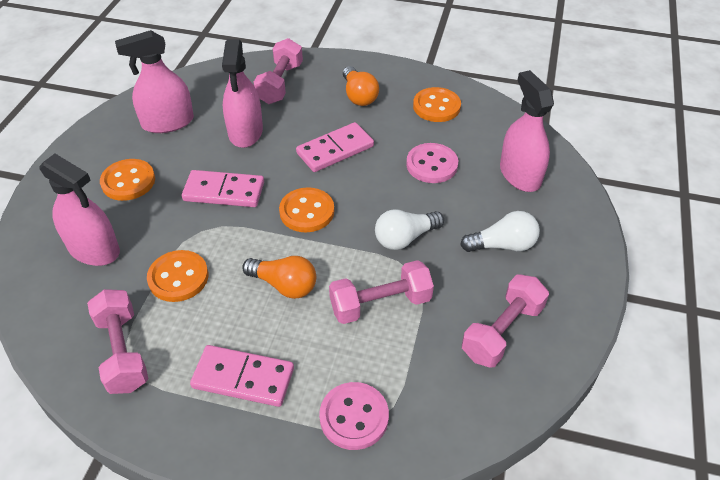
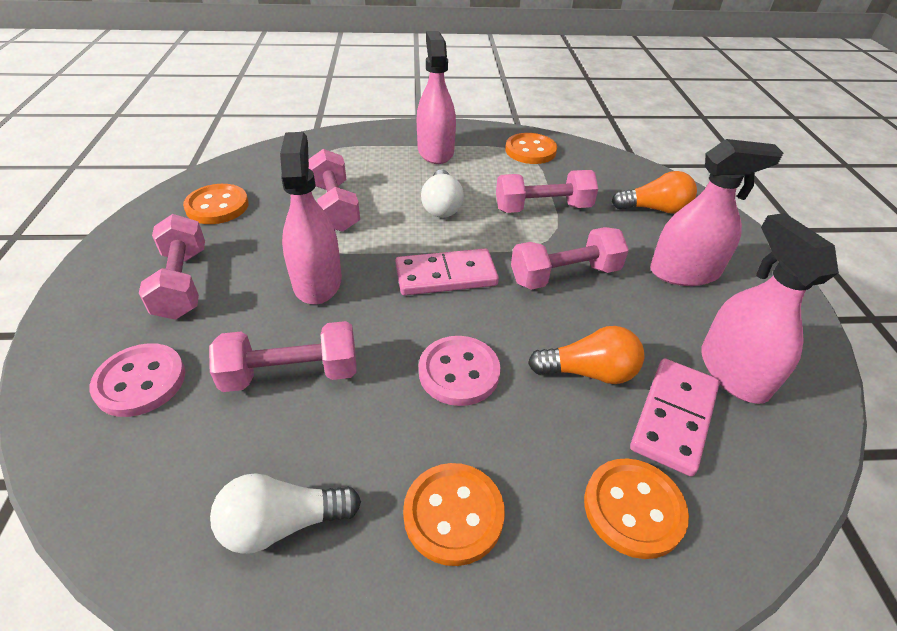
pink domino: 3 -> 2
pink dumbbell: 4 -> 5

